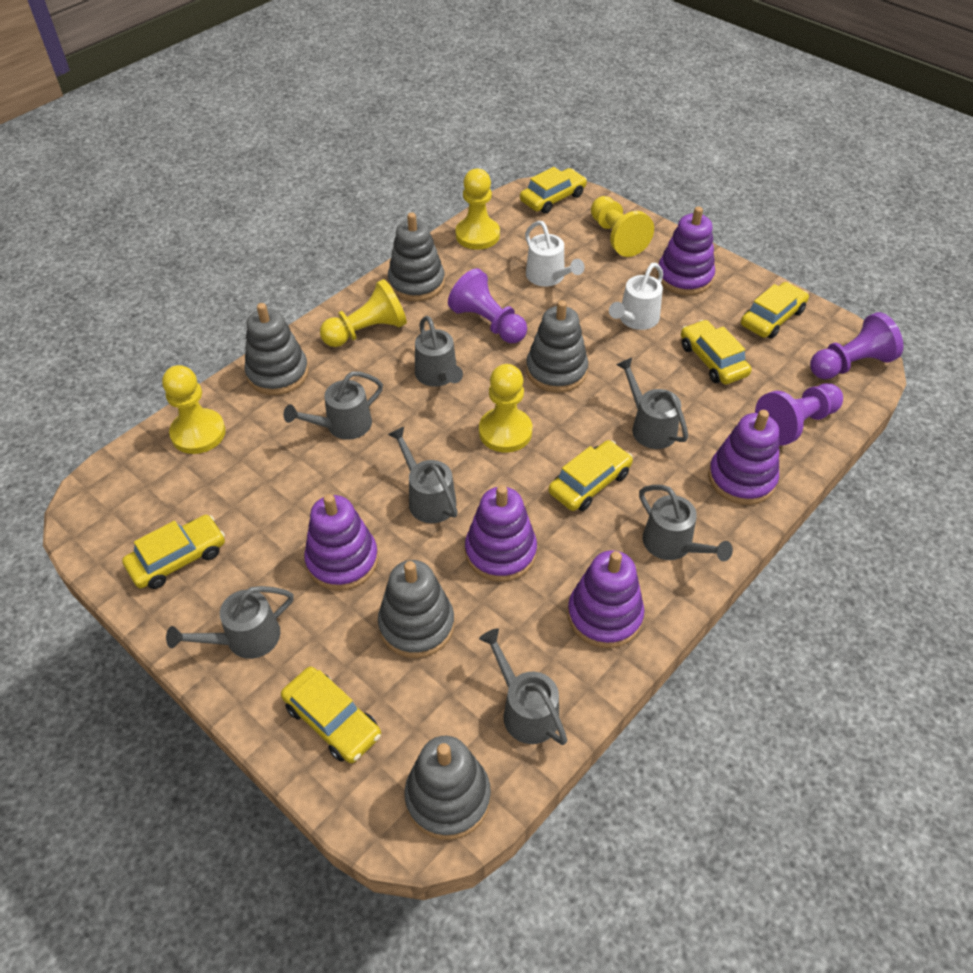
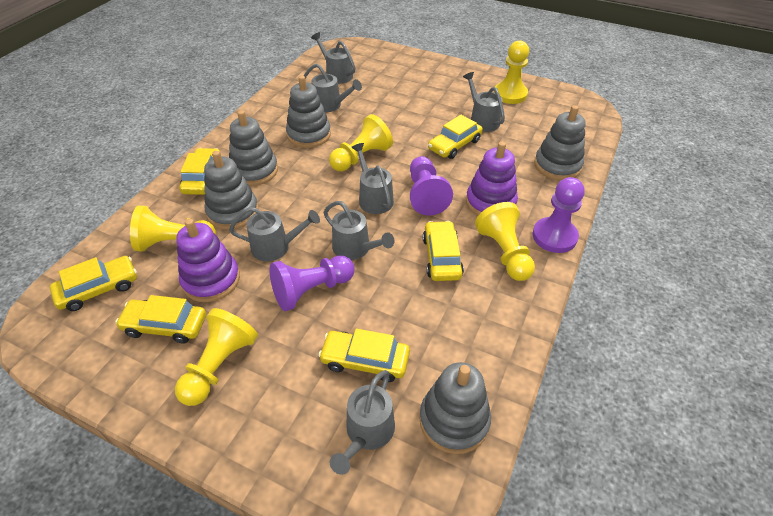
purple stacking toy: 5 -> 2
white watering can: 2 -> 0

